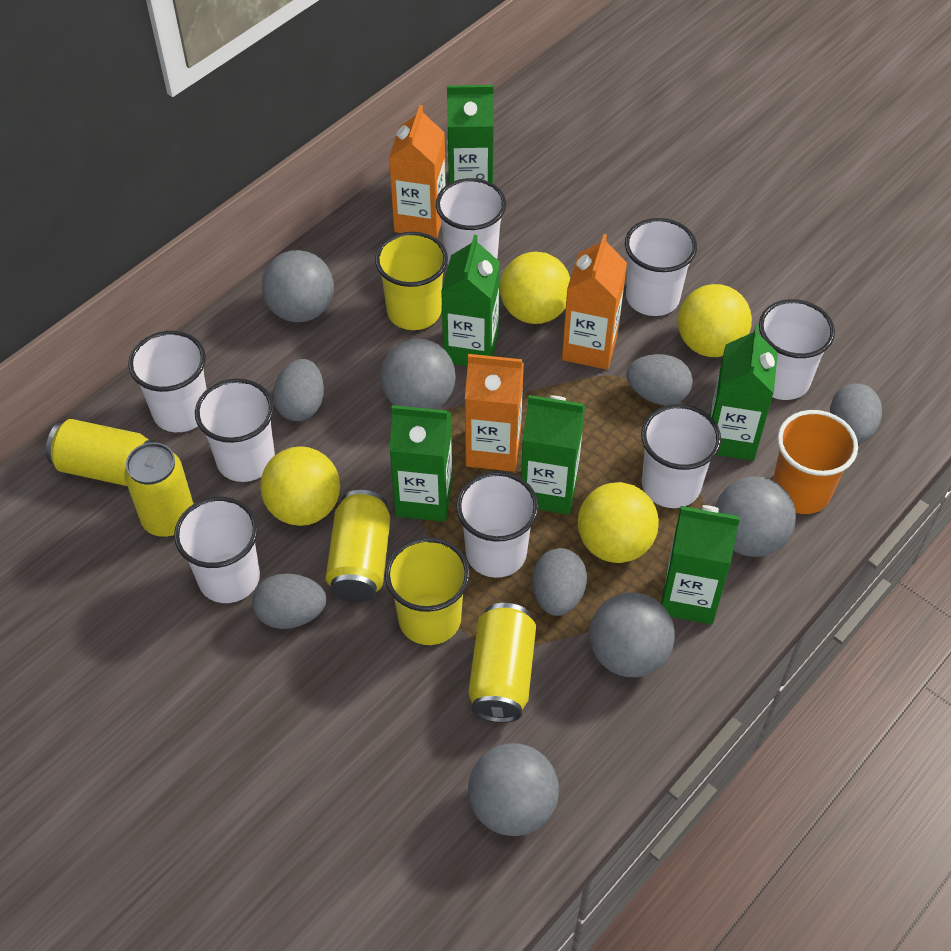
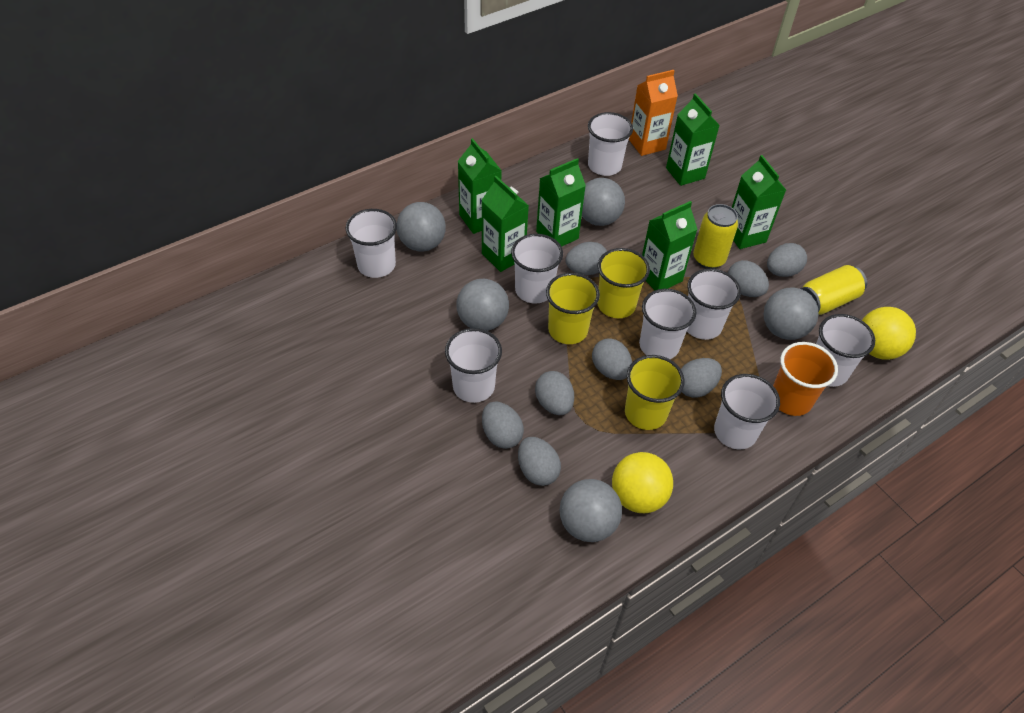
grey egg: 5 -> 8
orange carton: 3 -> 1
yellow ball: 4 -> 2
yellow can: 4 -> 2
yellow cup: 2 -> 3

